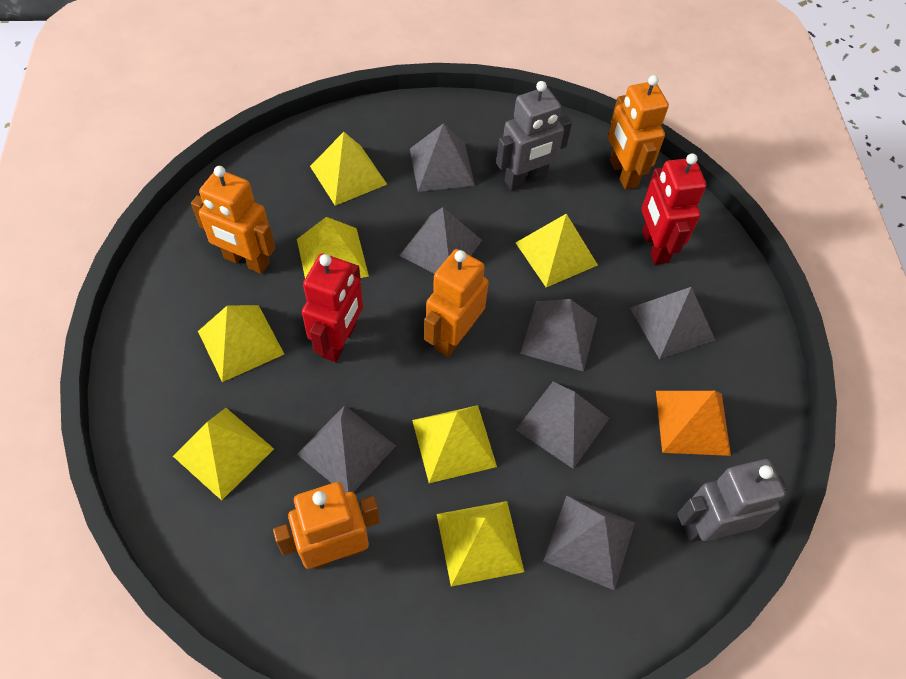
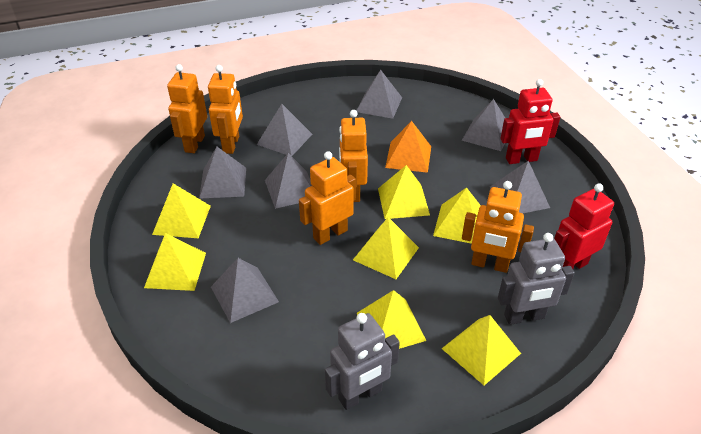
orange robot: 4 -> 5

